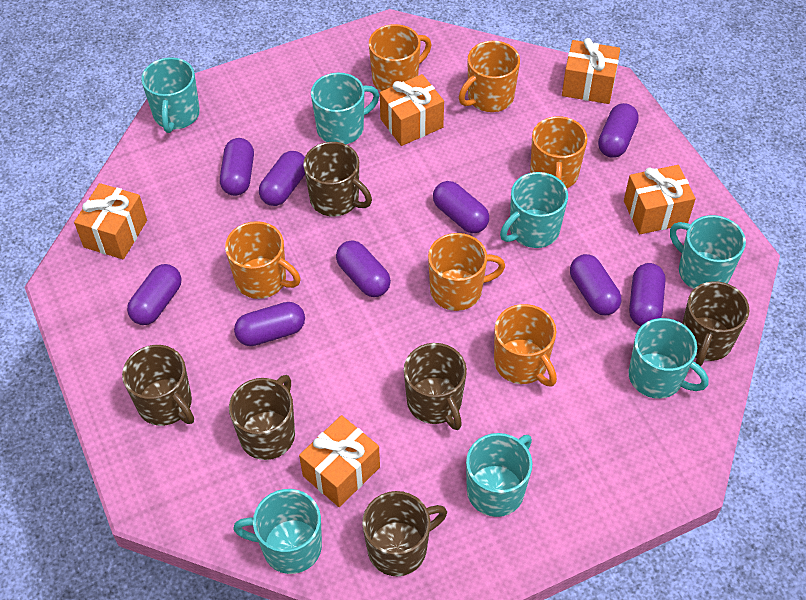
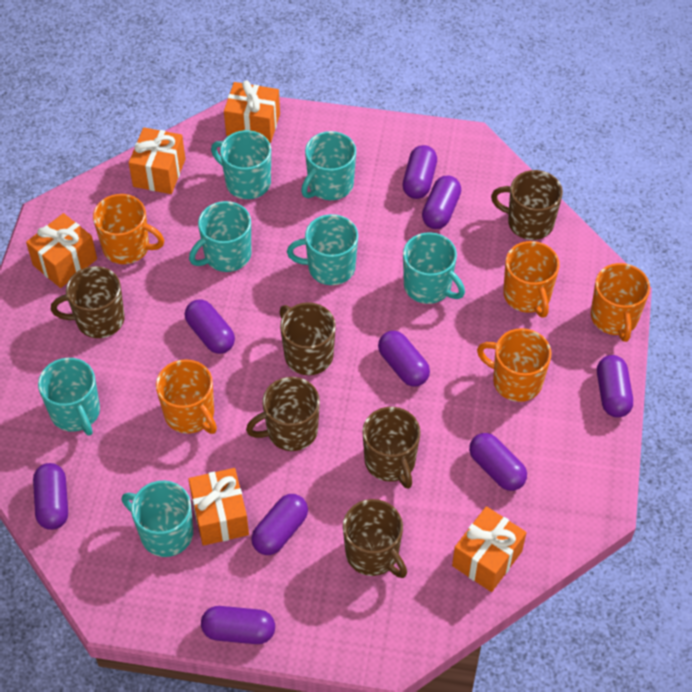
orange mug: 6 -> 5

